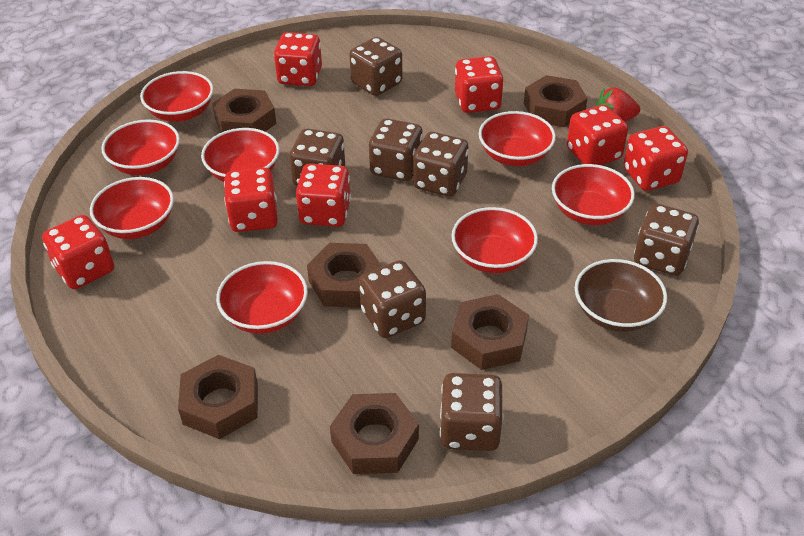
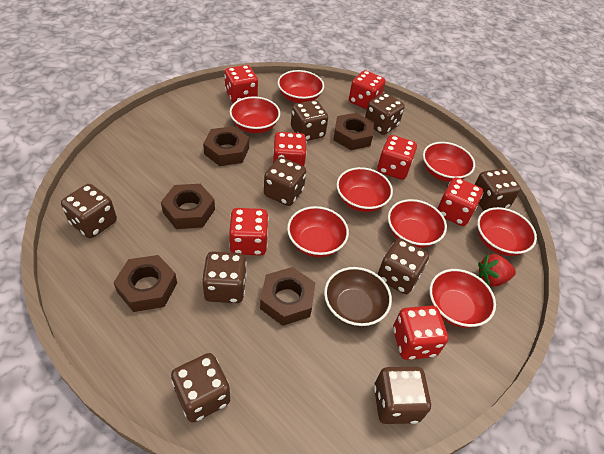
brown dice: 7 -> 9
brown nut: 6 -> 5

